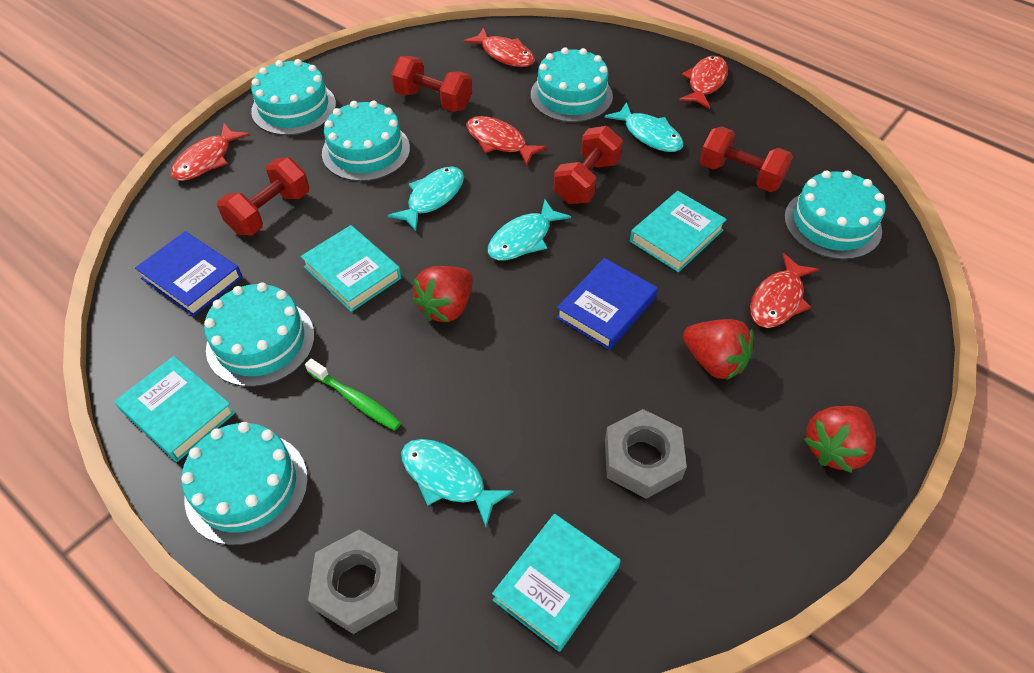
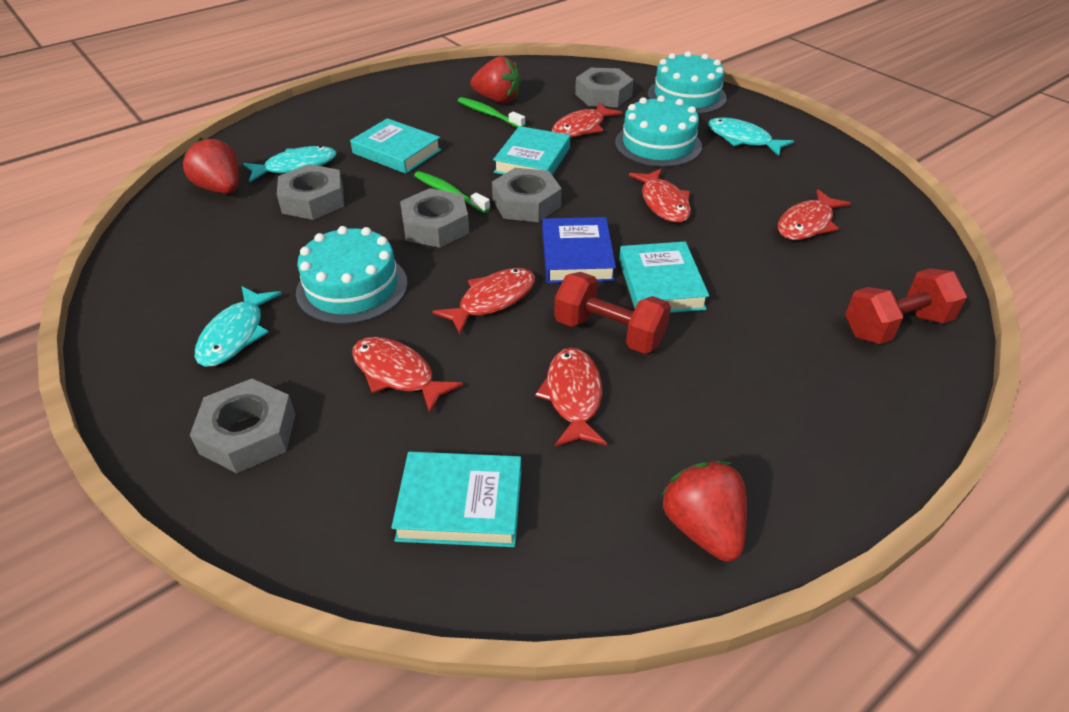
blue book: 2 -> 1
green toothbrush: 1 -> 2
grey nut: 2 -> 5
red dumbbell: 4 -> 2
red fish: 5 -> 6
turquoise cake: 6 -> 3
turquoise fish: 4 -> 3

